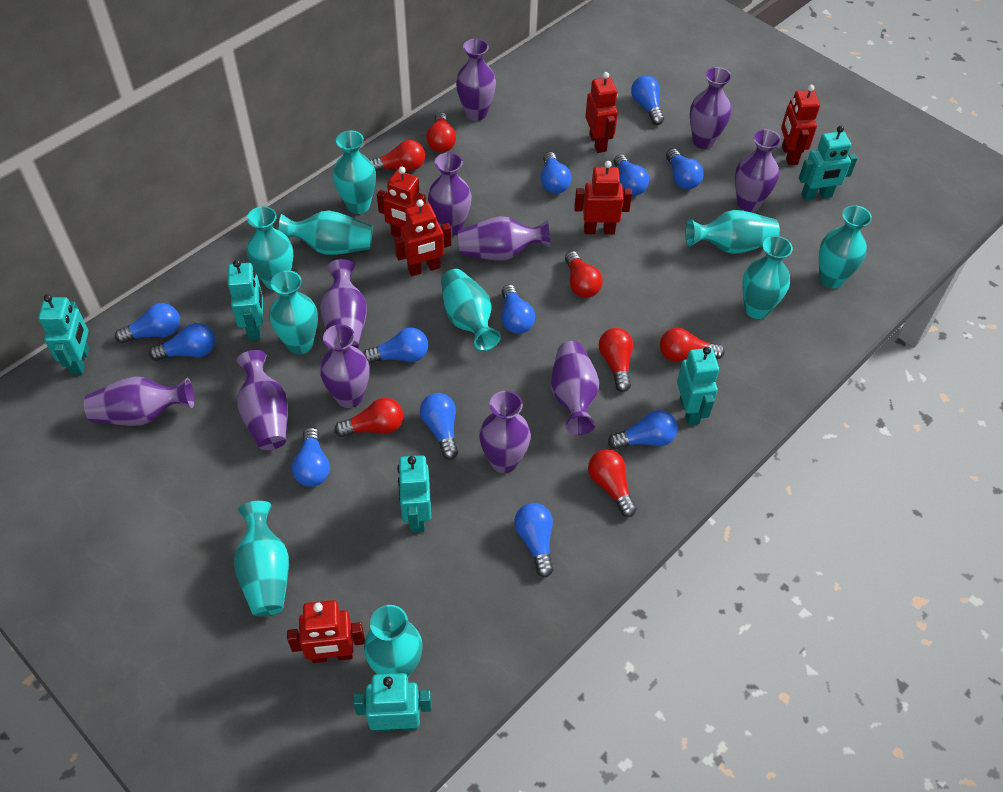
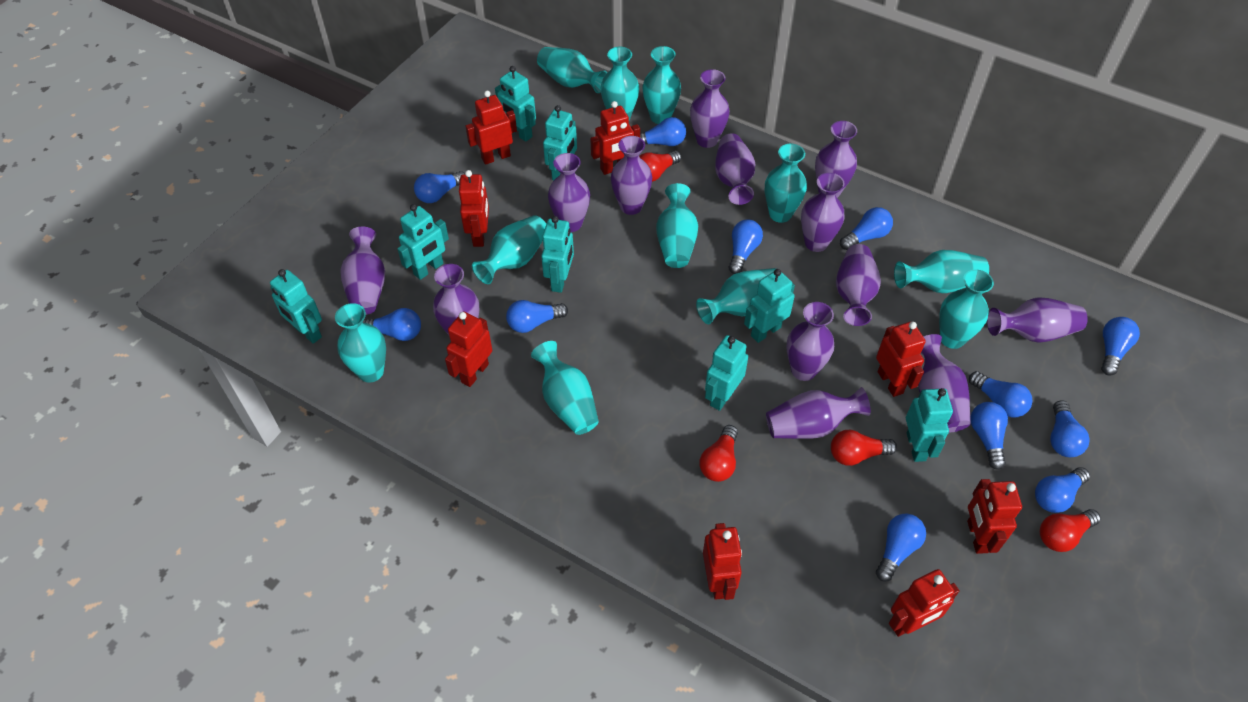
purple vase: 11 -> 13
red light bulb: 7 -> 4
red robot: 6 -> 8
turquoise robot: 6 -> 8
turquoise vase: 10 -> 11

